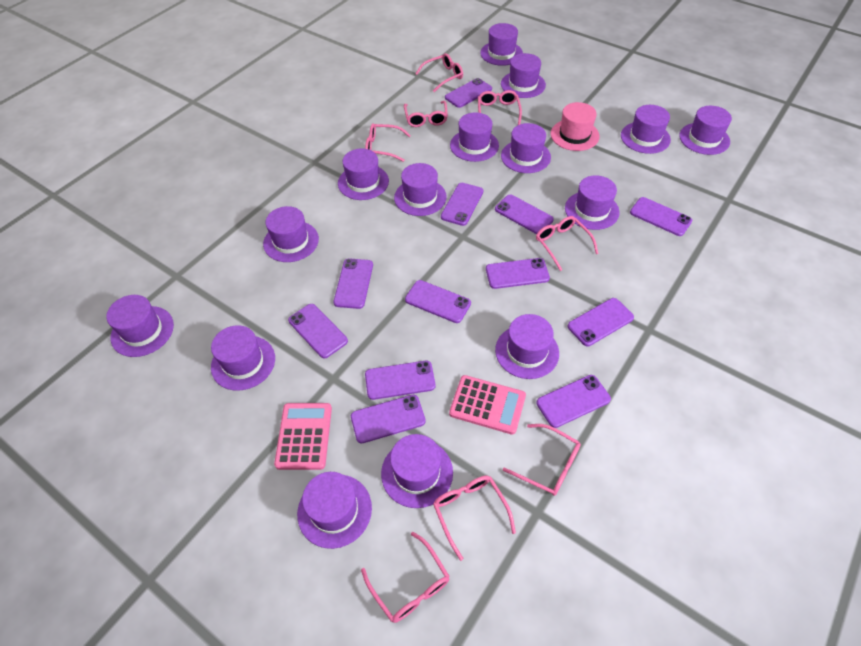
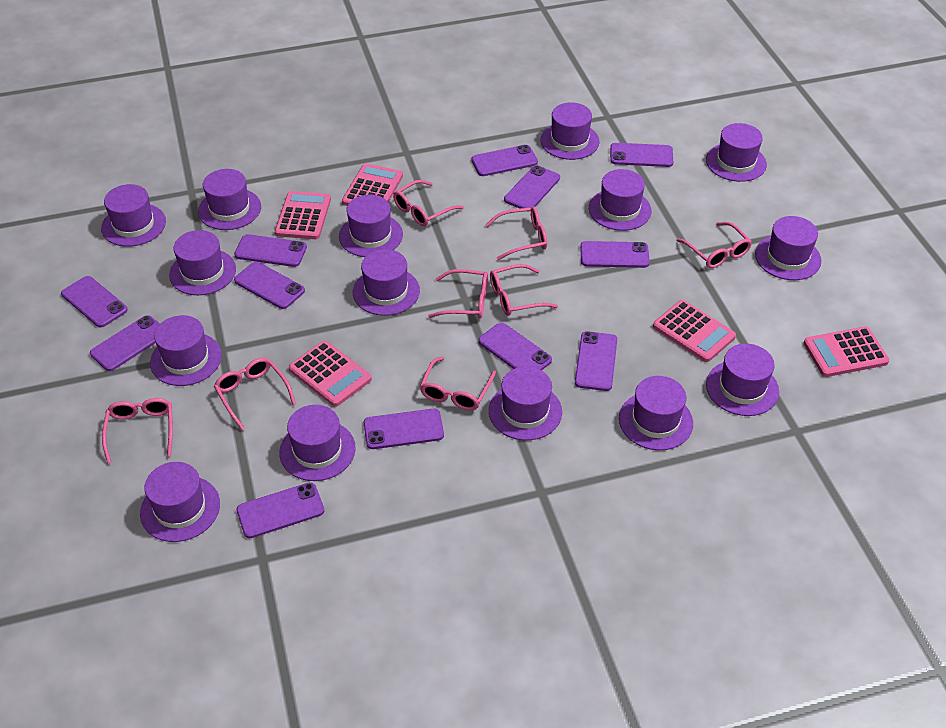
pink calculator: 2 -> 5
pink hat: 1 -> 0

